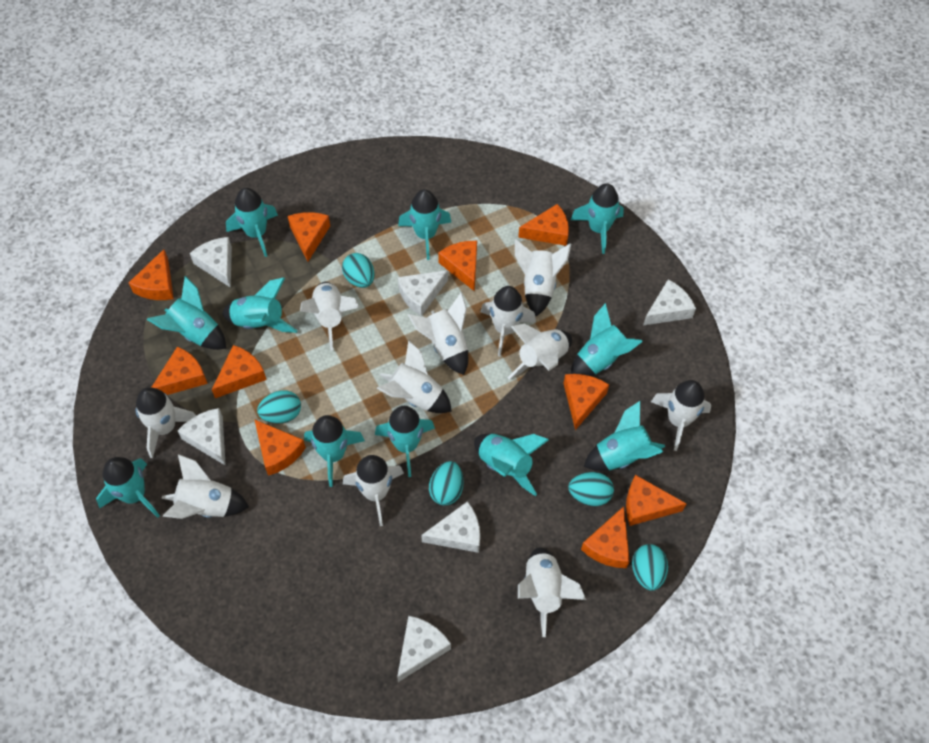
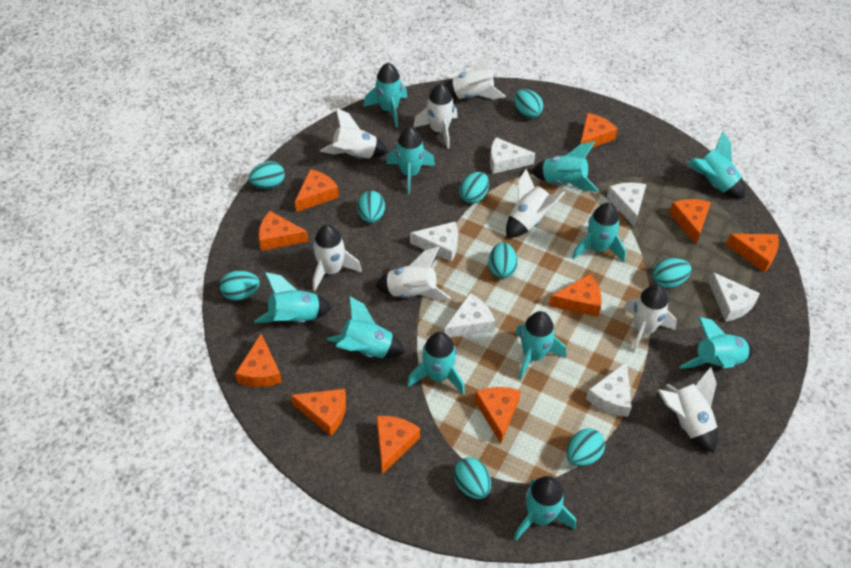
turquoise egg: 5 -> 9
white rocket: 11 -> 8

